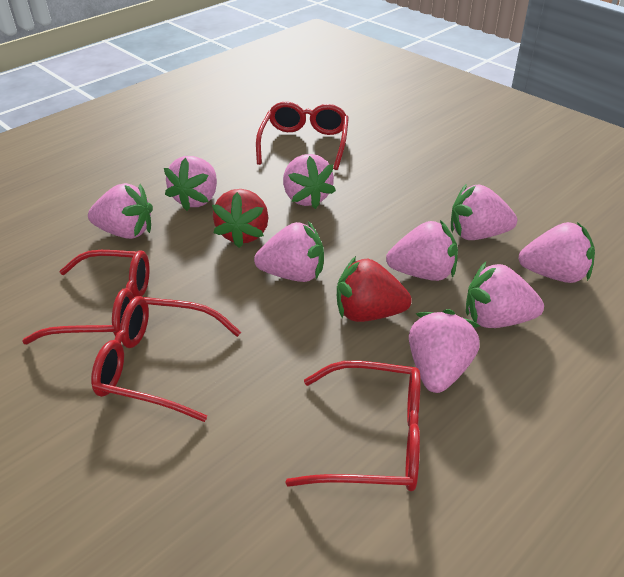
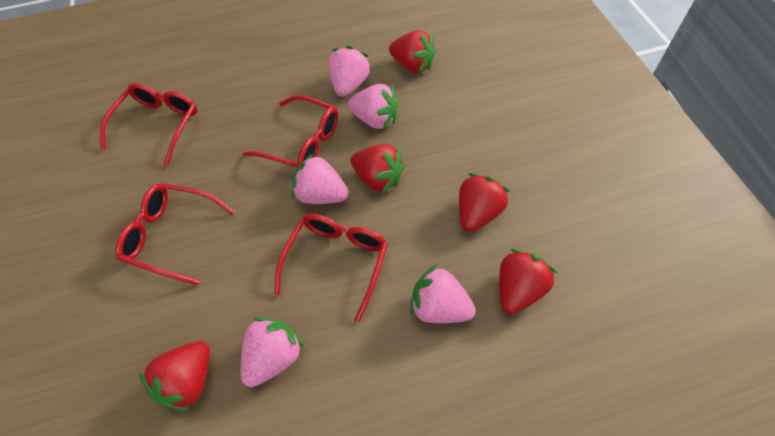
pink strawberry: 9 -> 5
red strawberry: 2 -> 5

